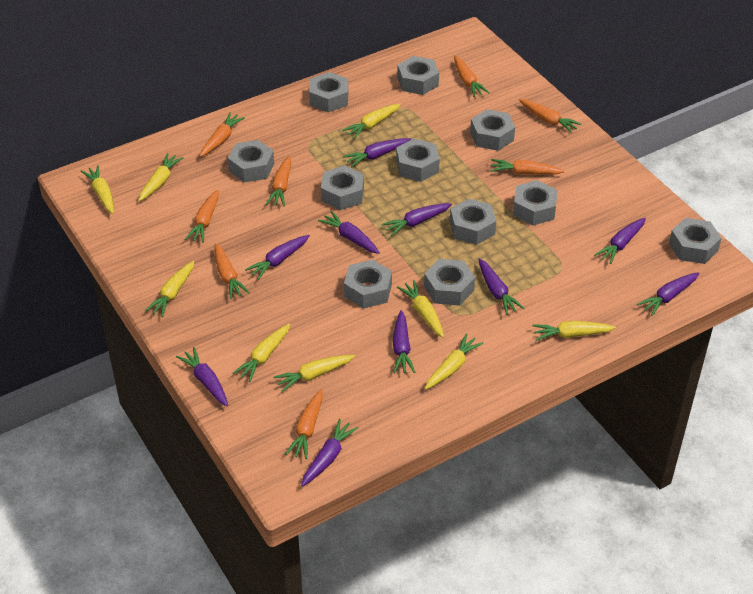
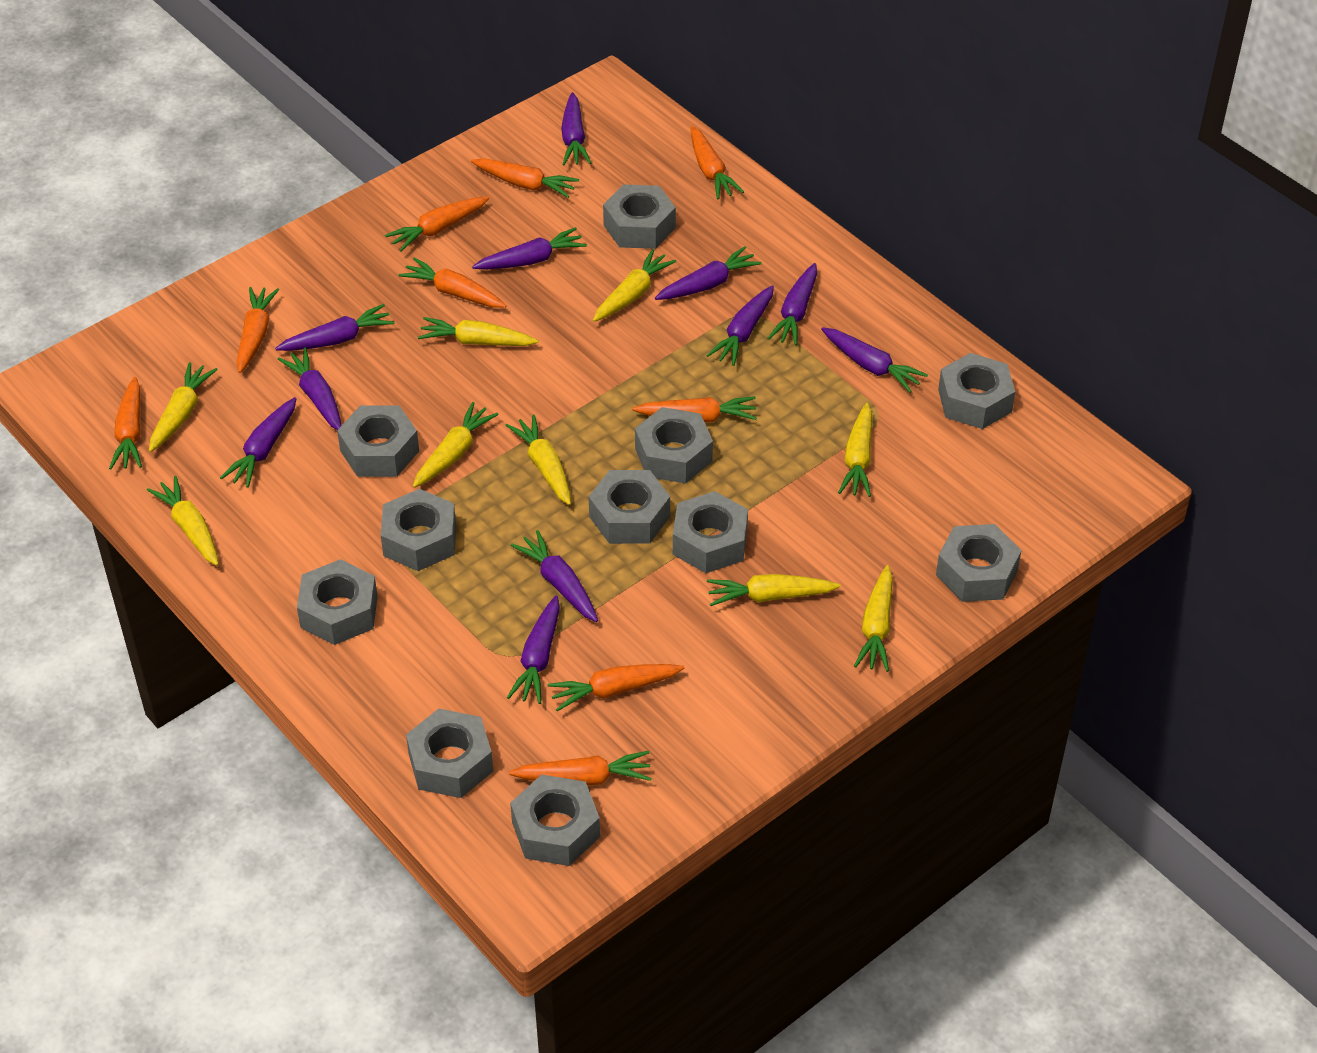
orange carrot: 8 -> 9
purple carrot: 10 -> 11

